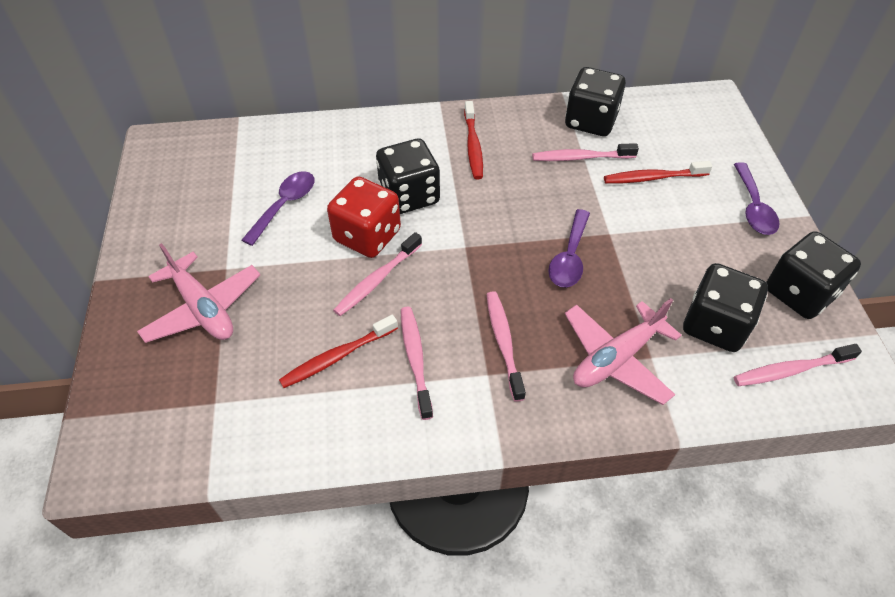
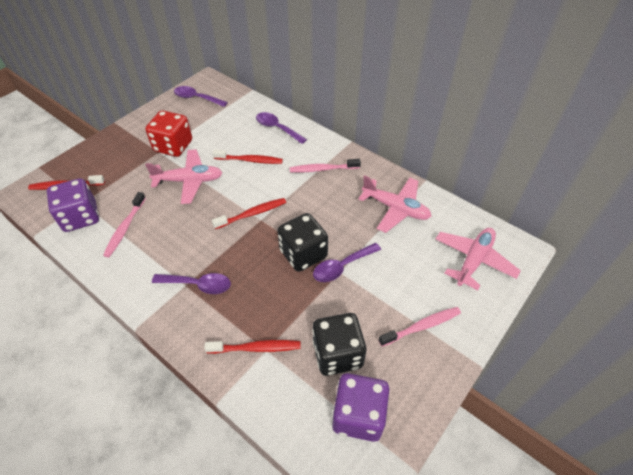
black dice: 4 -> 2
pink plane: 2 -> 3
pink toothbrush: 5 -> 3
purple dice: 0 -> 2
purple spoon: 3 -> 4
red toothbrush: 3 -> 4

